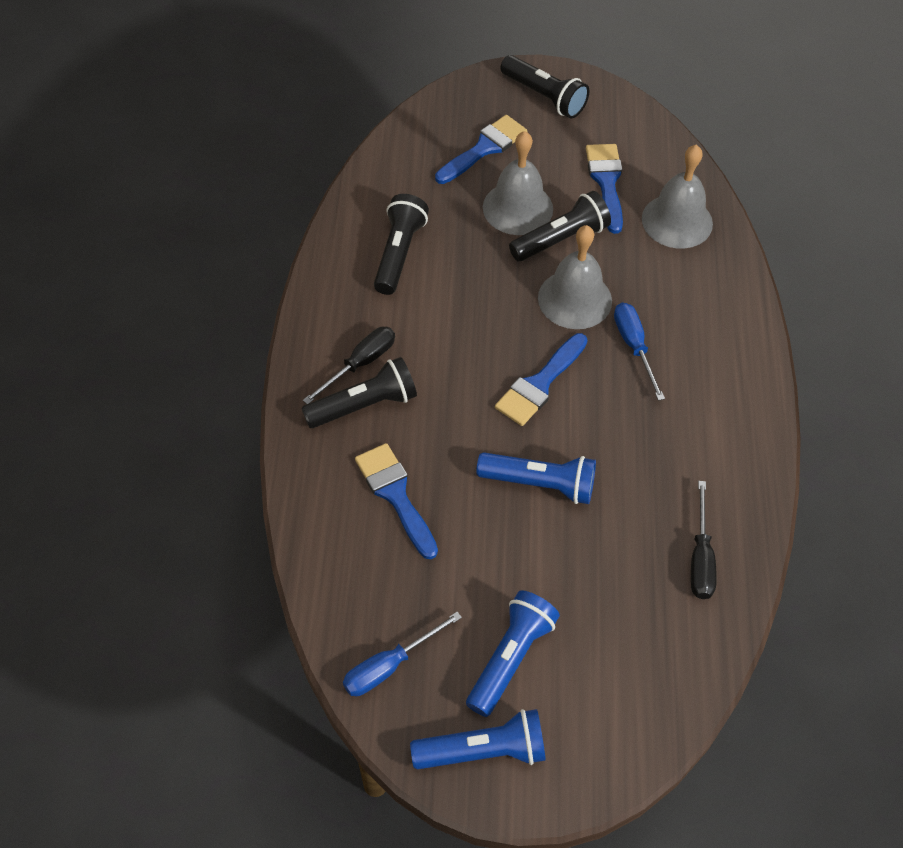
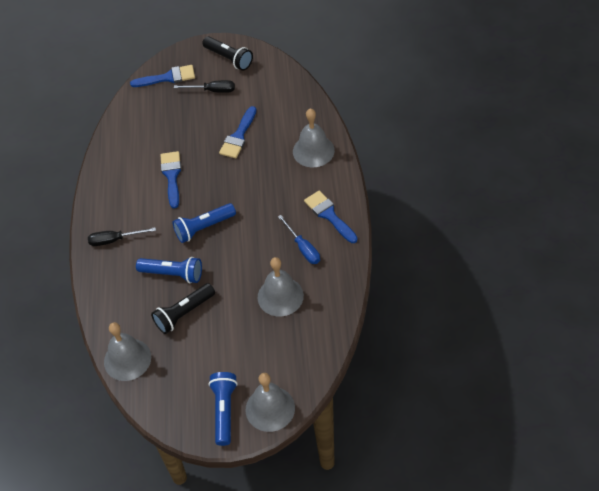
black flashlight: 4 -> 2
blue screwdriver: 2 -> 1
grey bell: 3 -> 4

